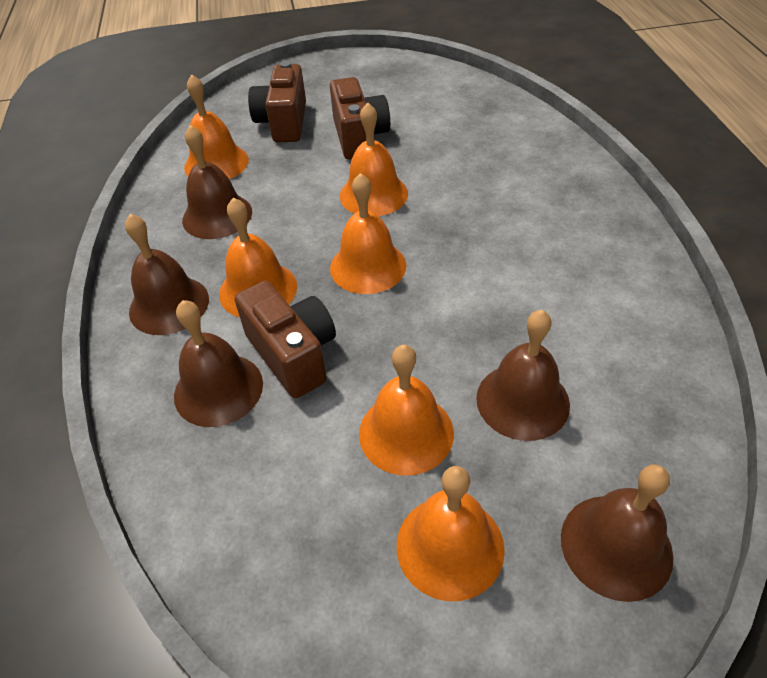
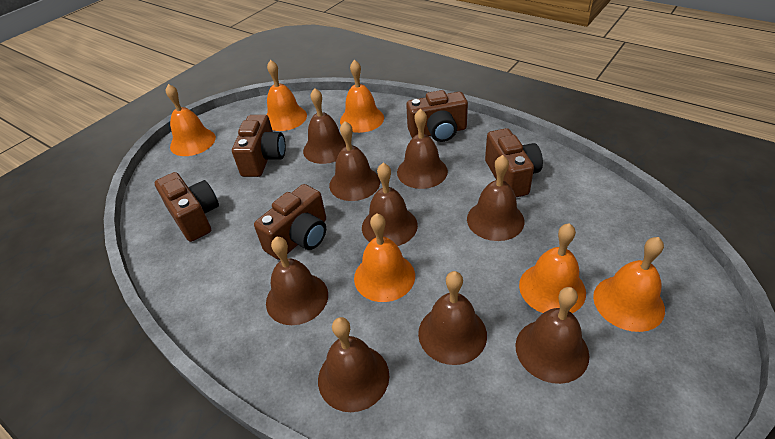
brown bell: 5 -> 9
brown camera: 3 -> 5

